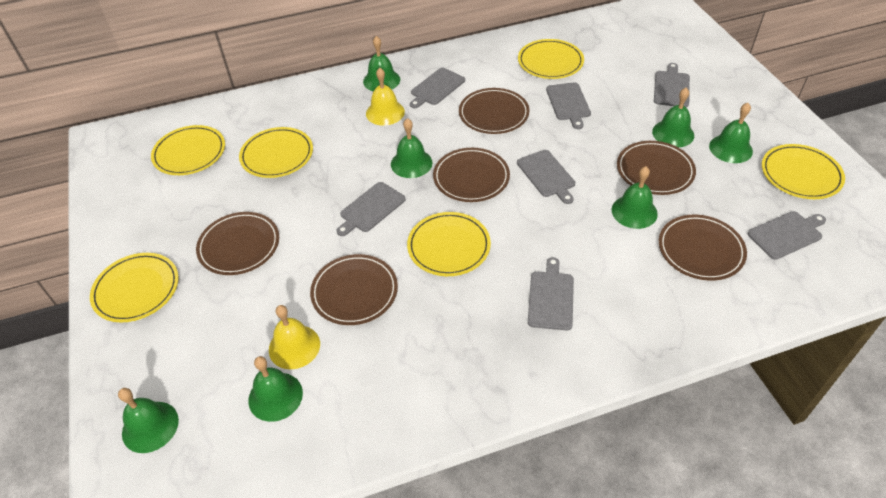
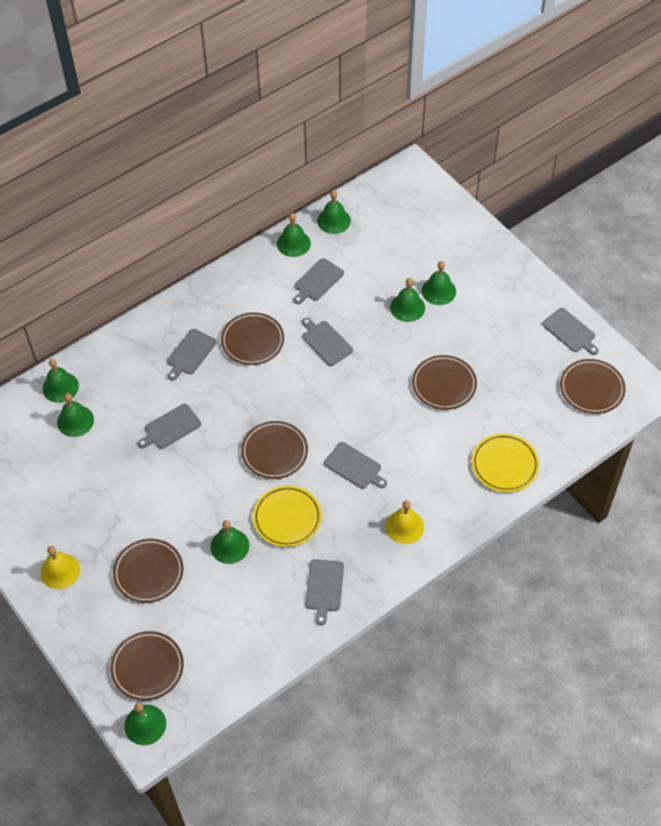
green bell: 7 -> 8
yellow plate: 6 -> 2

